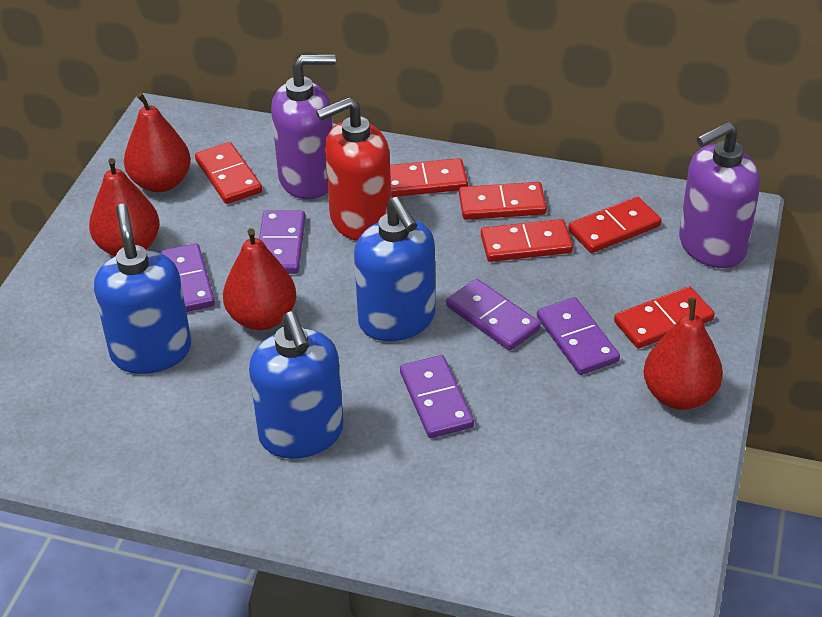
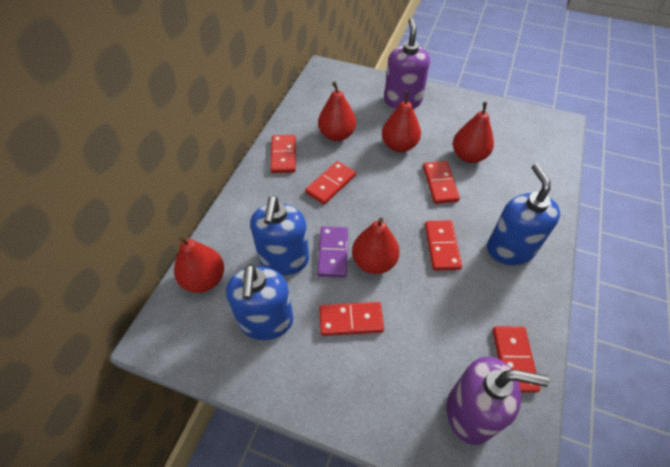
purple domino: 5 -> 1
red pear: 4 -> 5
red soap dispenser: 1 -> 0

